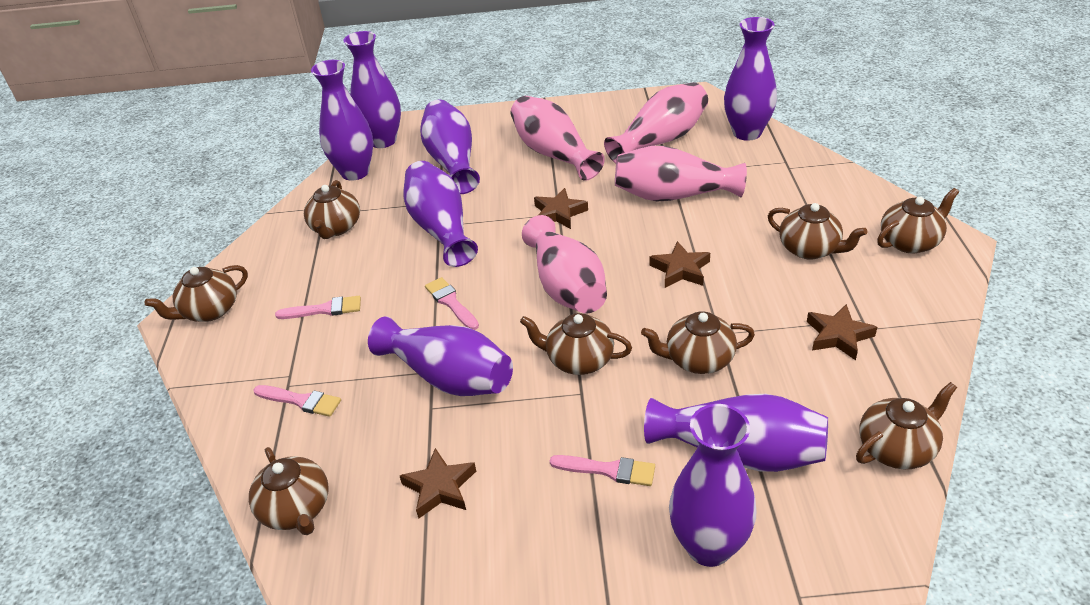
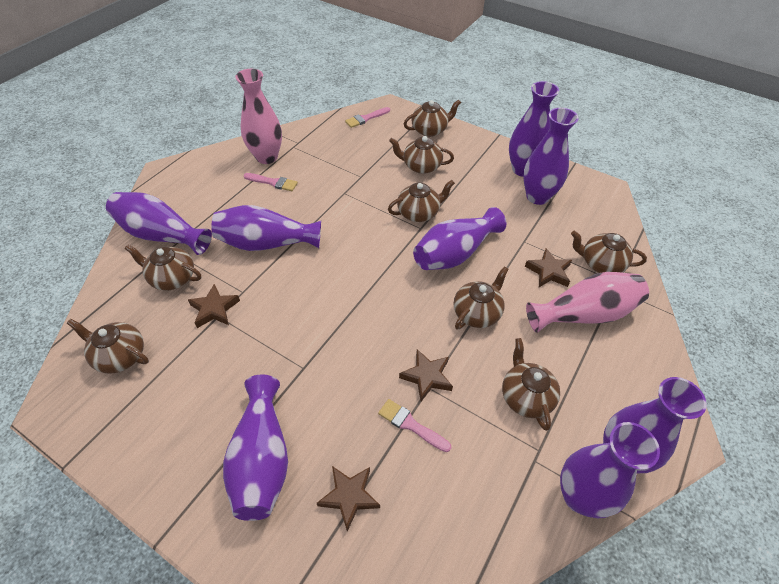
pink brush: 4 -> 3
pink vase: 4 -> 2

